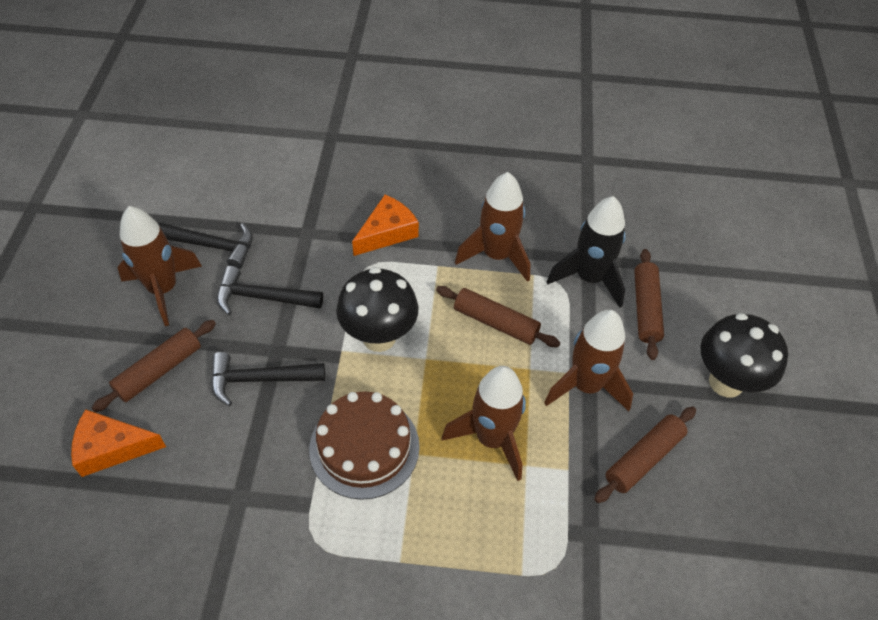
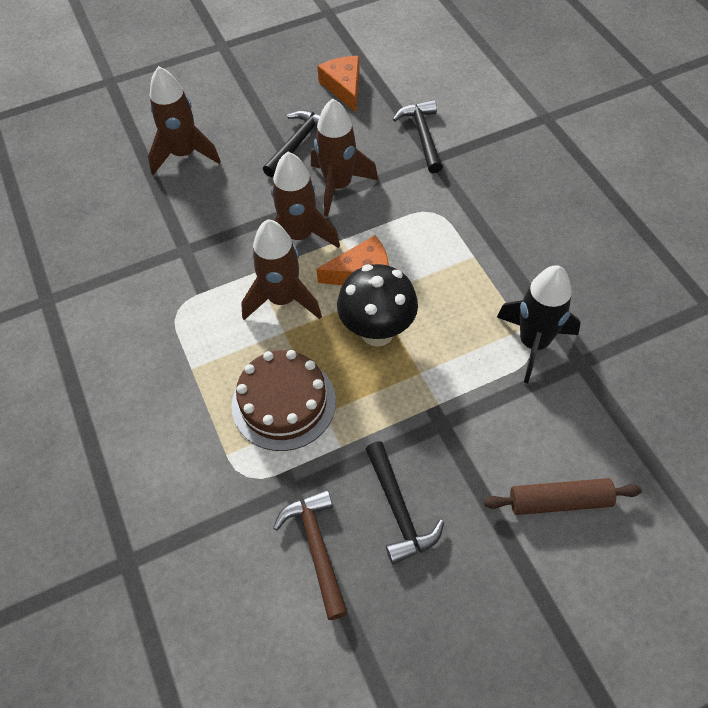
black mushroom: 2 -> 1
brown hammer: 0 -> 1
brown rolling pin: 4 -> 1

